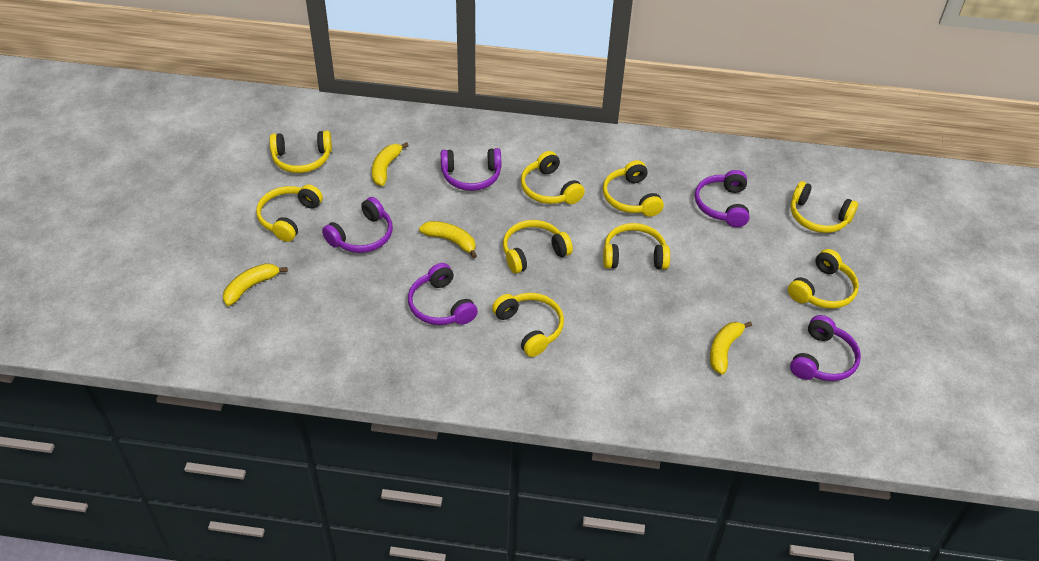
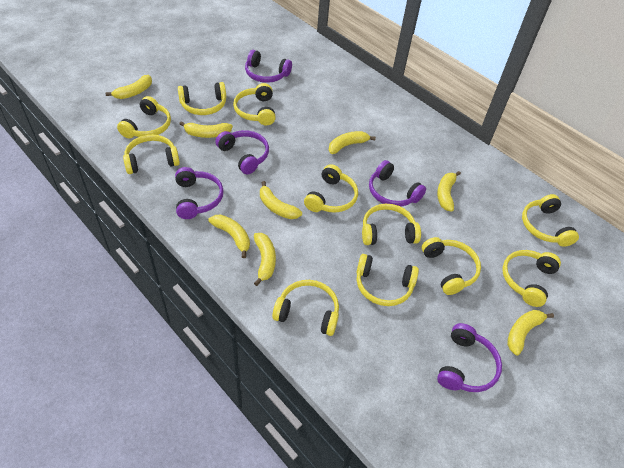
yellow banana: 4 -> 8
yellow headphones: 9 -> 11

